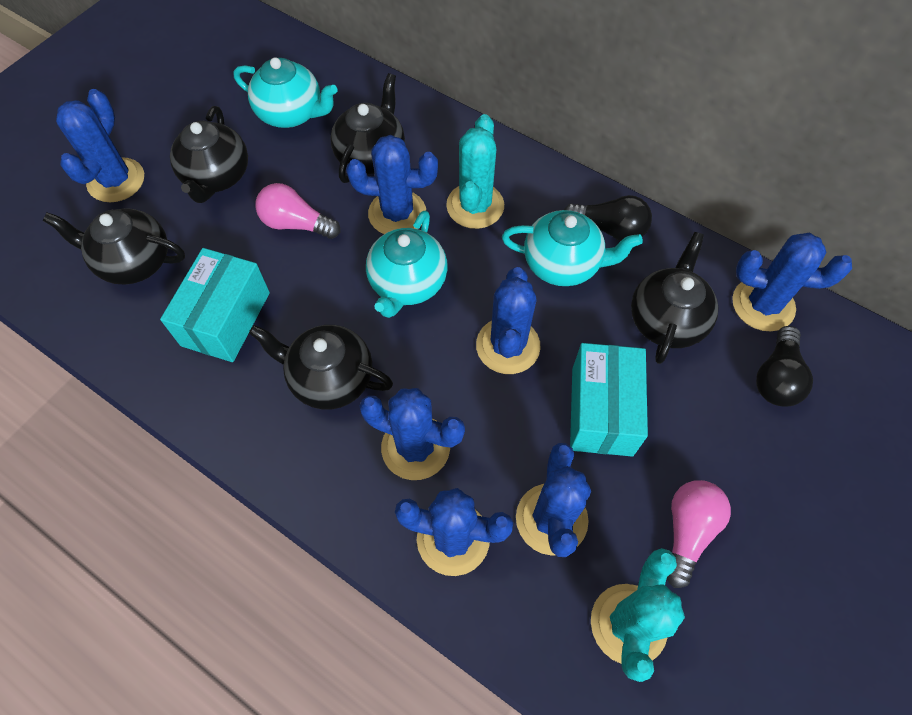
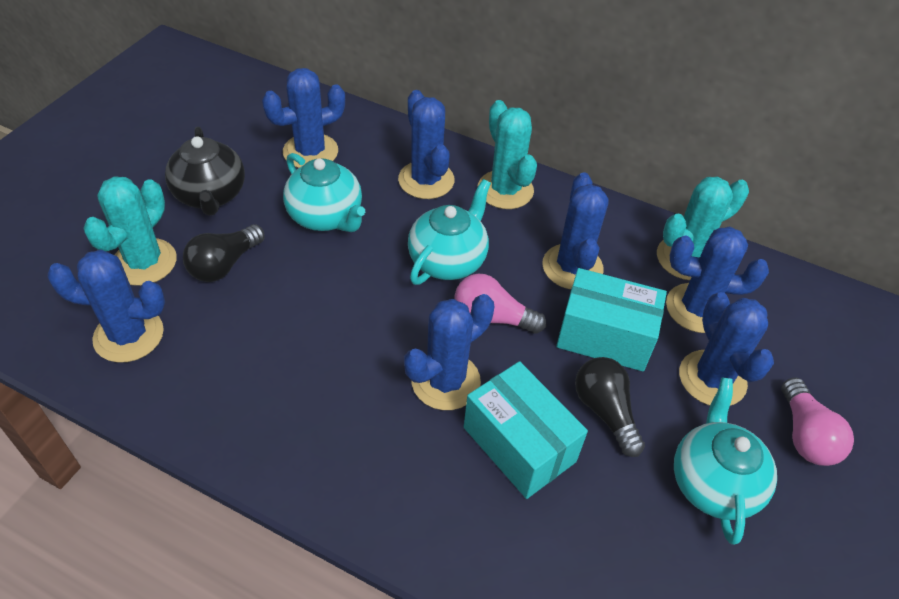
black teapot: 5 -> 1
turquoise cactus: 2 -> 3

